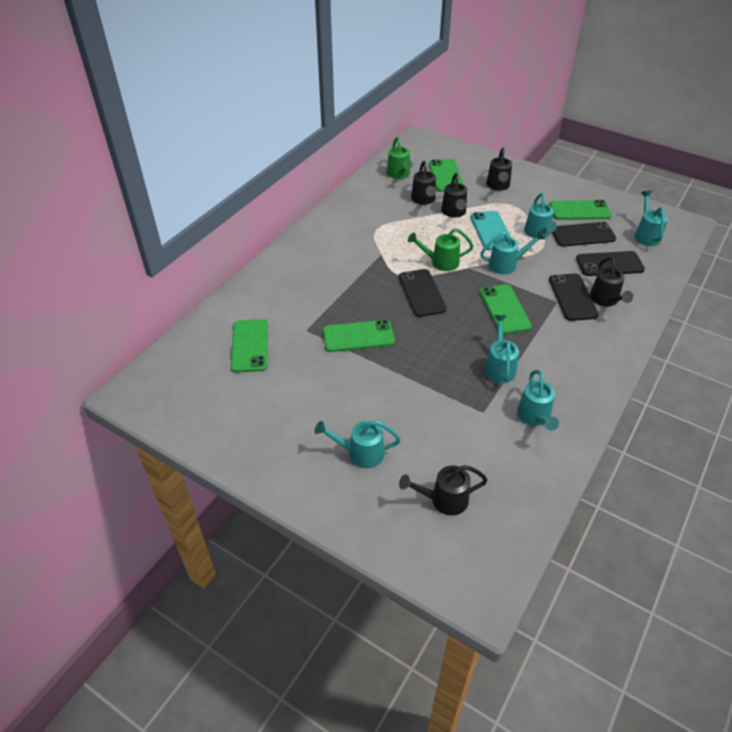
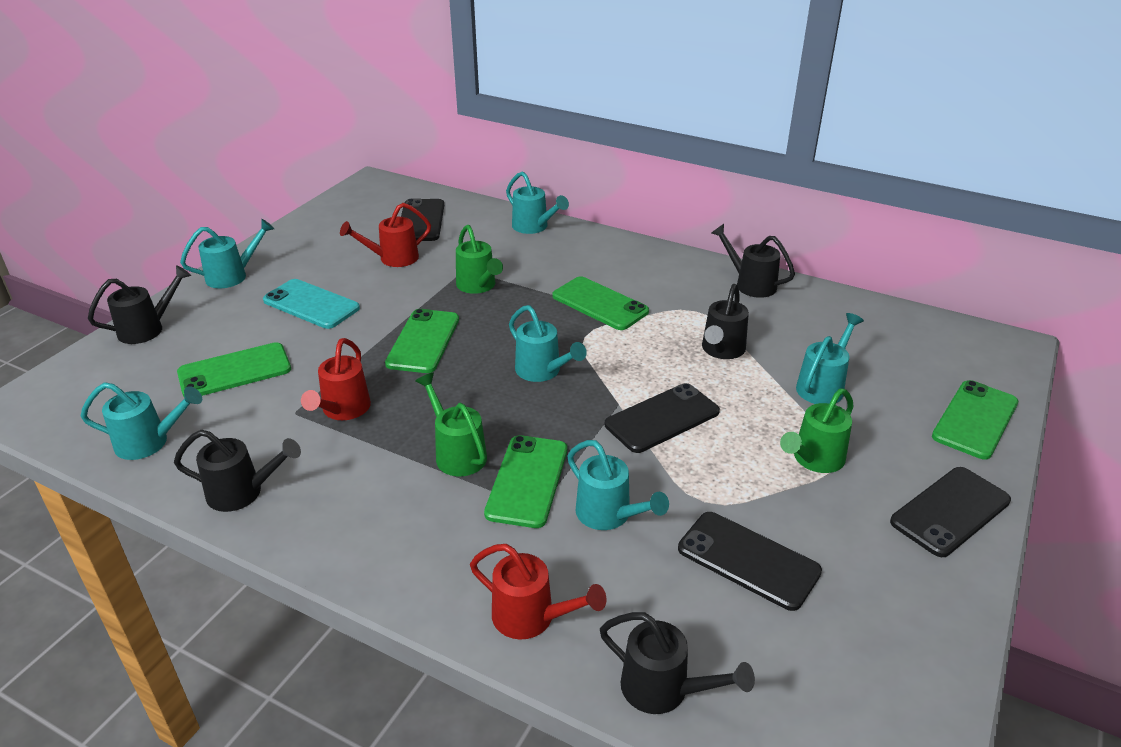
green watering can: 2 -> 3
red watering can: 0 -> 3

